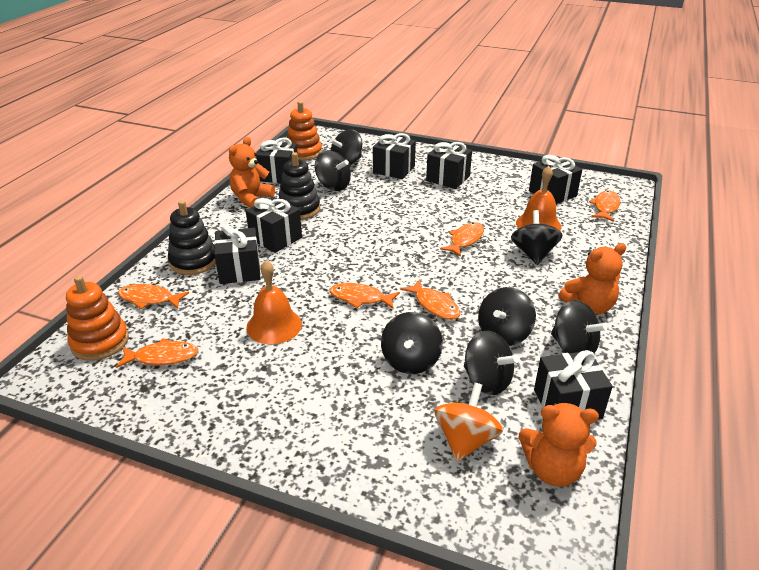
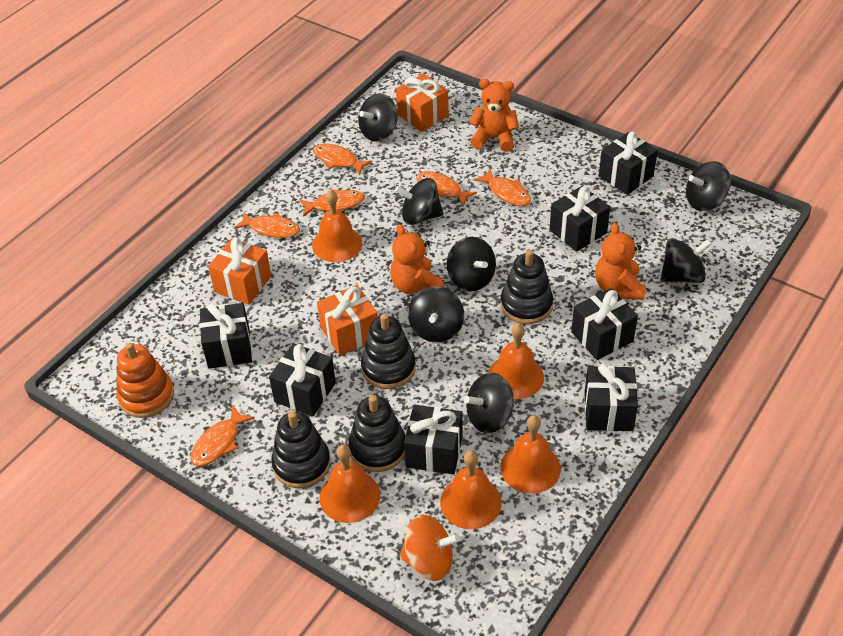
black stacking toy: 2 -> 4
orange bell: 2 -> 5
orange gift: 0 -> 3
orange stacking toy: 2 -> 1

